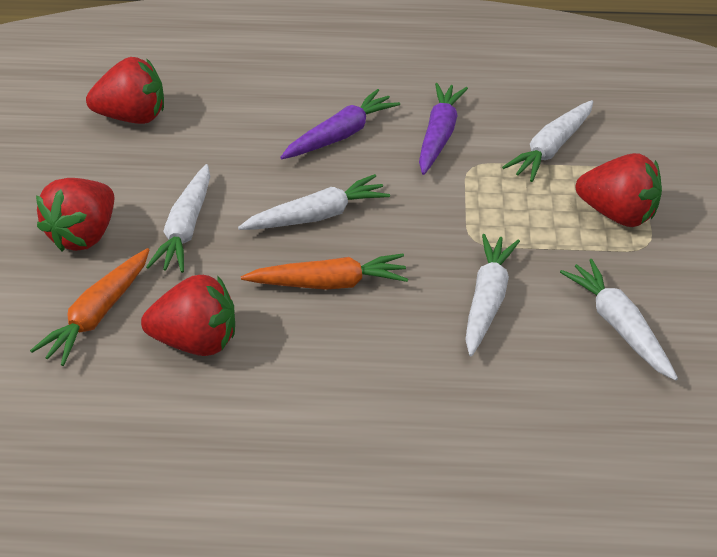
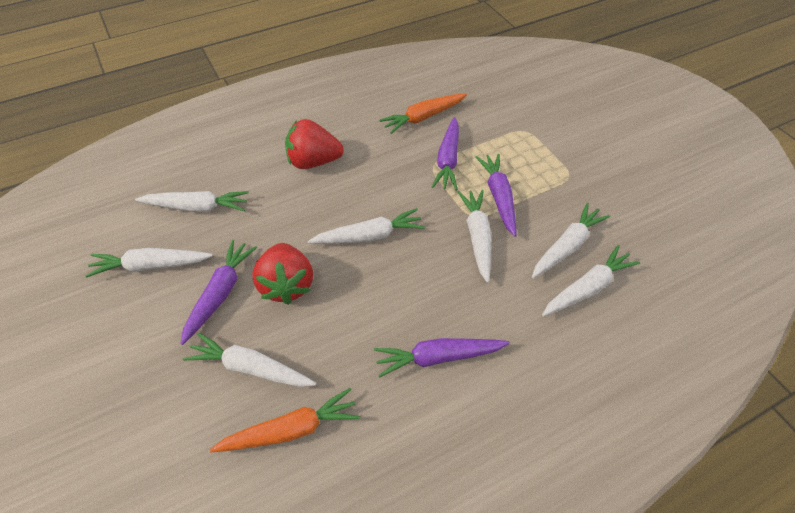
purple carrot: 2 -> 4
red strawberry: 4 -> 2
white carrot: 5 -> 7

